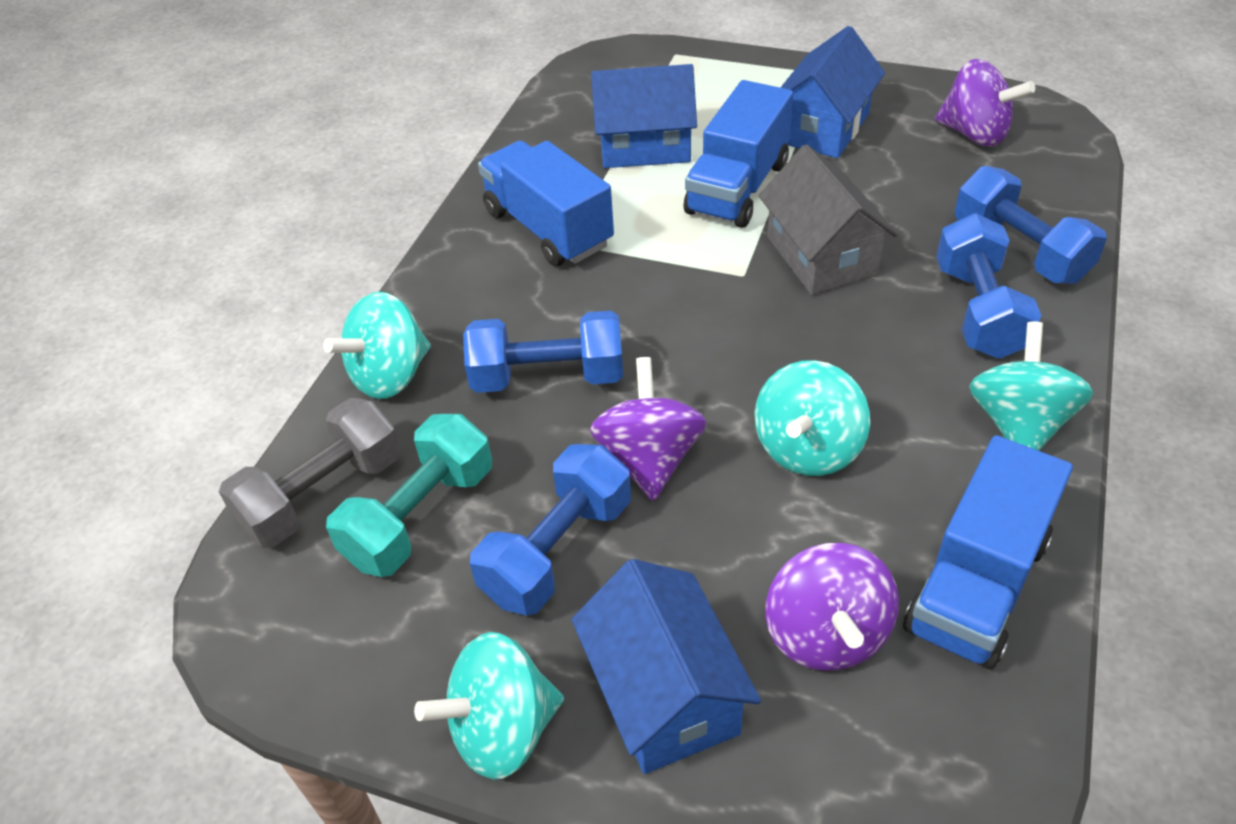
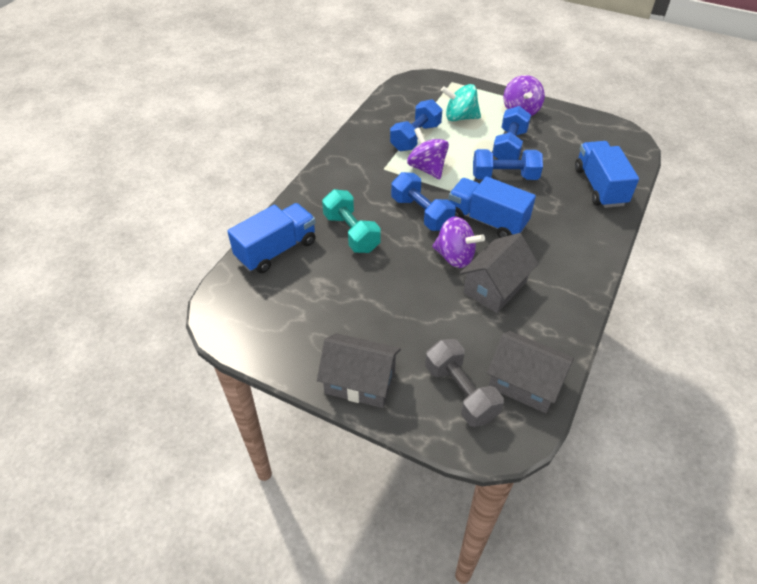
blue house: 3 -> 0
grey house: 1 -> 3
turquoise spinning top: 4 -> 1

